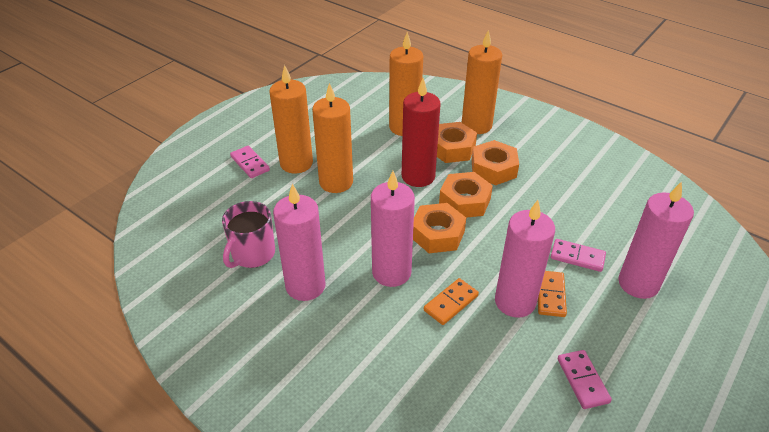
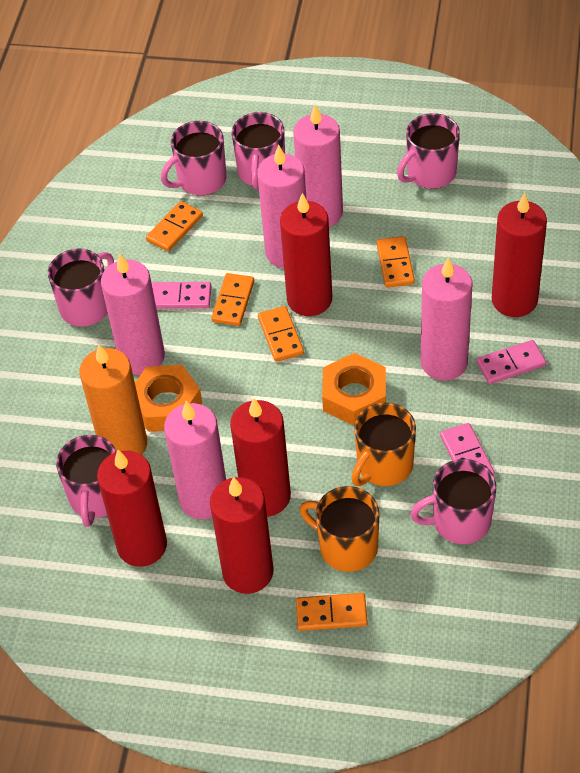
orange candle: 4 -> 1
orange domino: 2 -> 5
orange mug: 0 -> 2
orange nut: 4 -> 2
pink candle: 4 -> 5
pink mug: 1 -> 6
red candle: 1 -> 5

